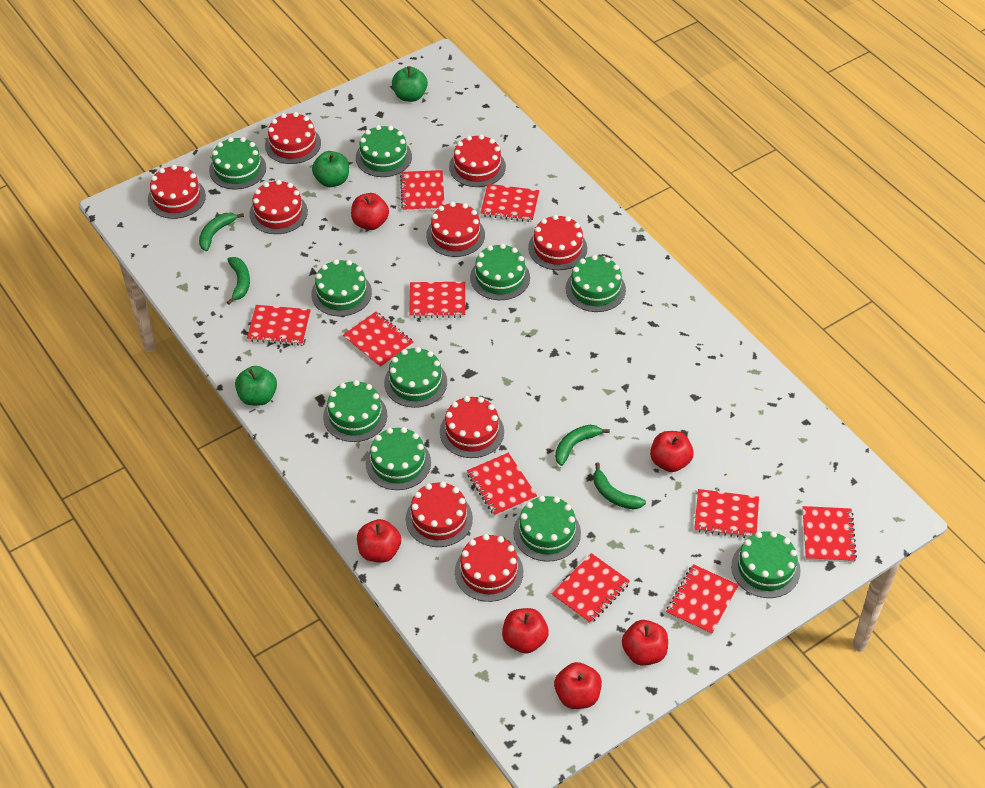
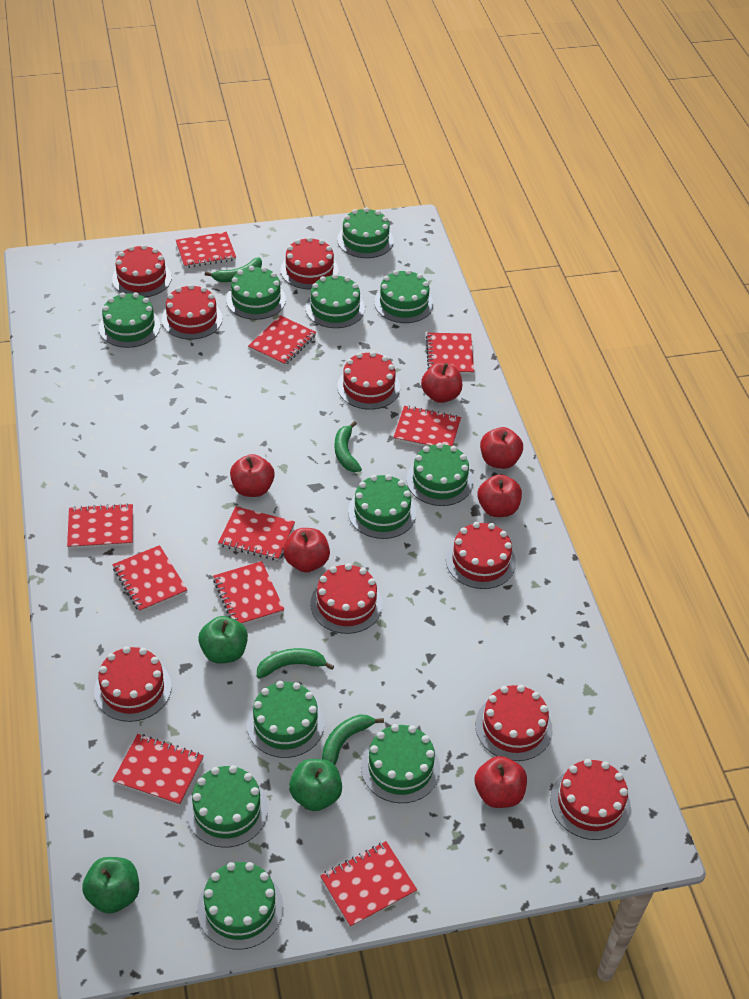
green cake: 10 -> 11

